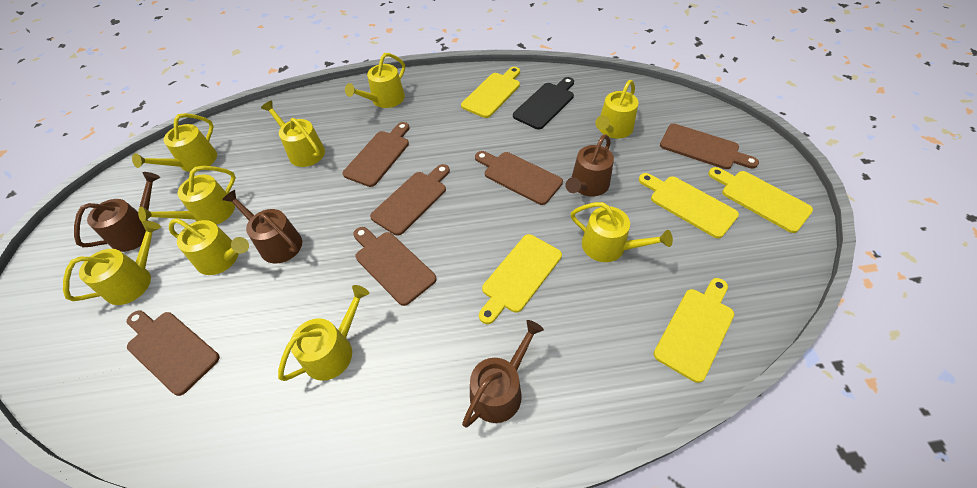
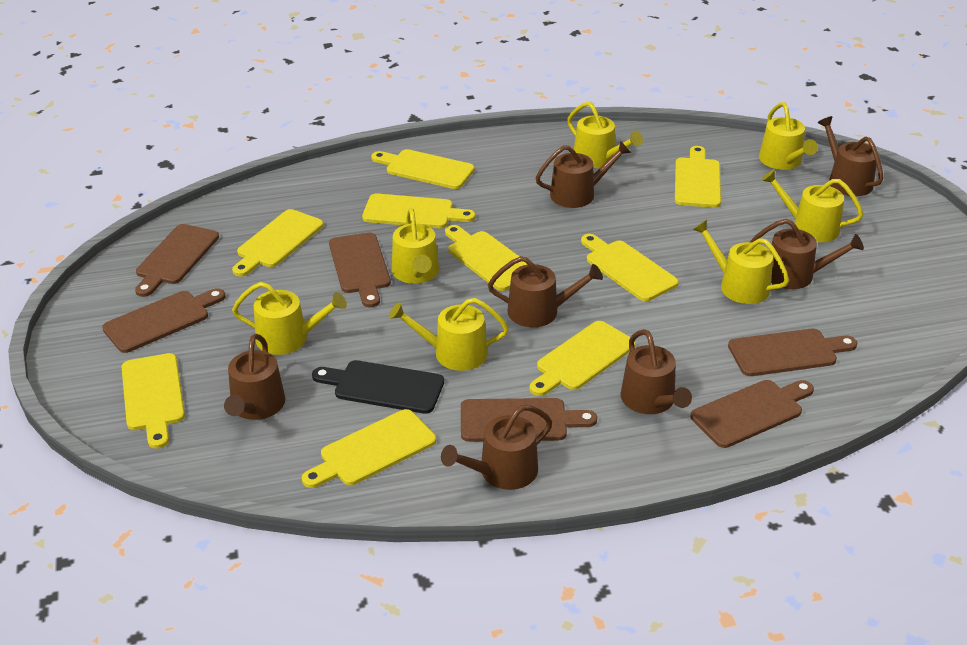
brown watering can: 4 -> 7
yellow cutting board: 5 -> 9
yellow watering can: 9 -> 7

